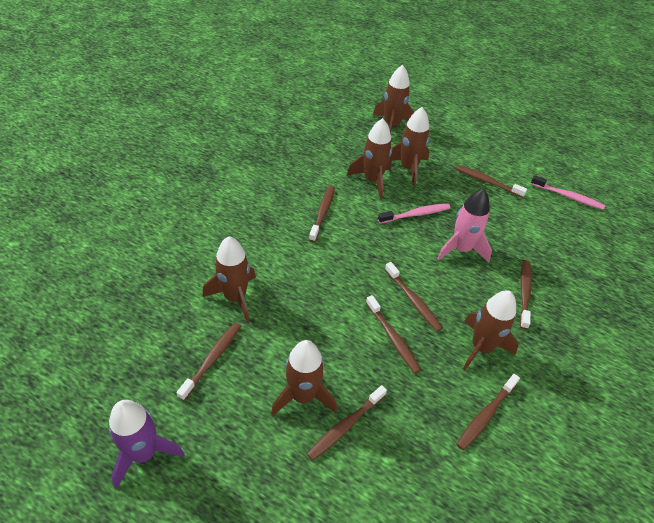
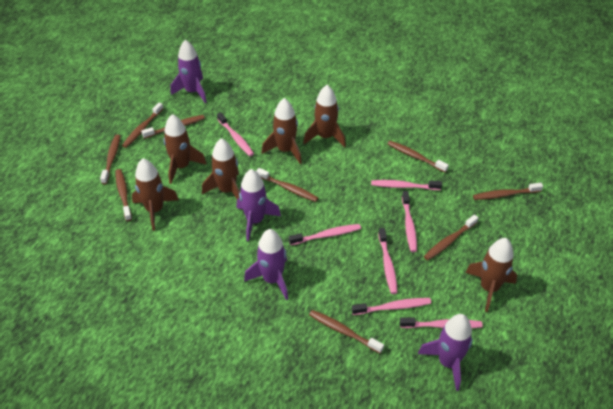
brown toothbrush: 8 -> 9
pink rocket: 1 -> 0
pink toothbrush: 2 -> 7
purple rocket: 1 -> 4

